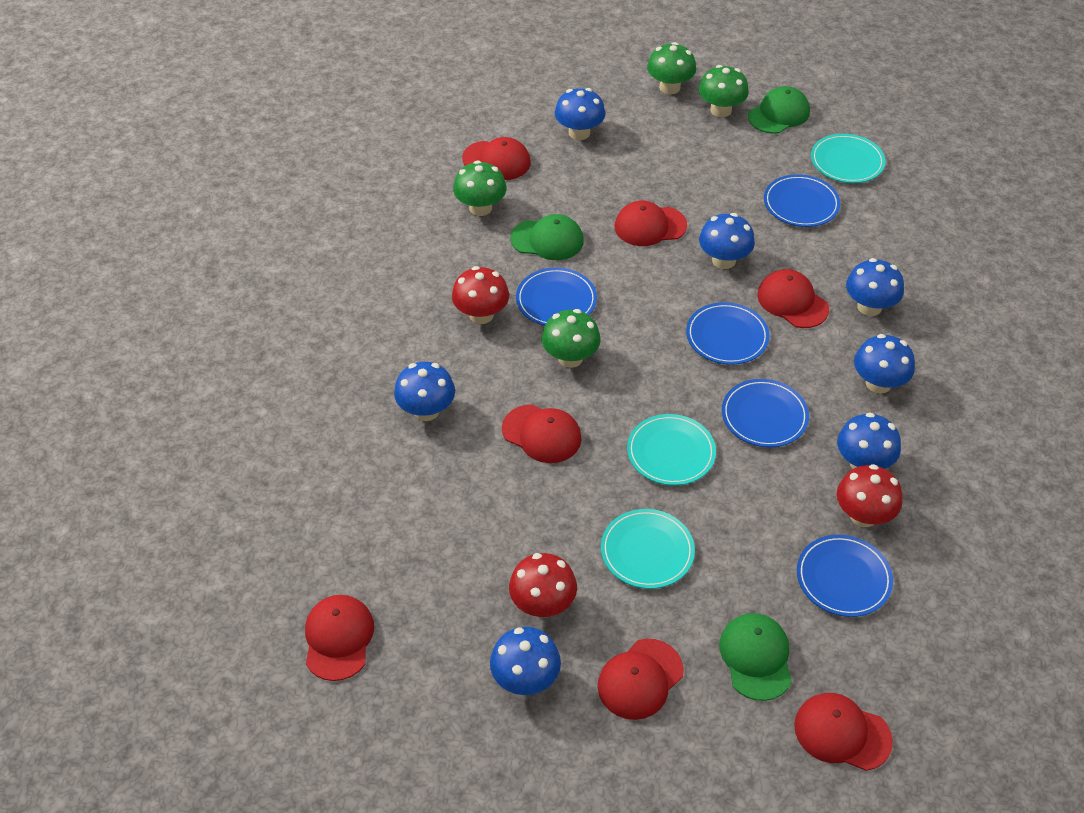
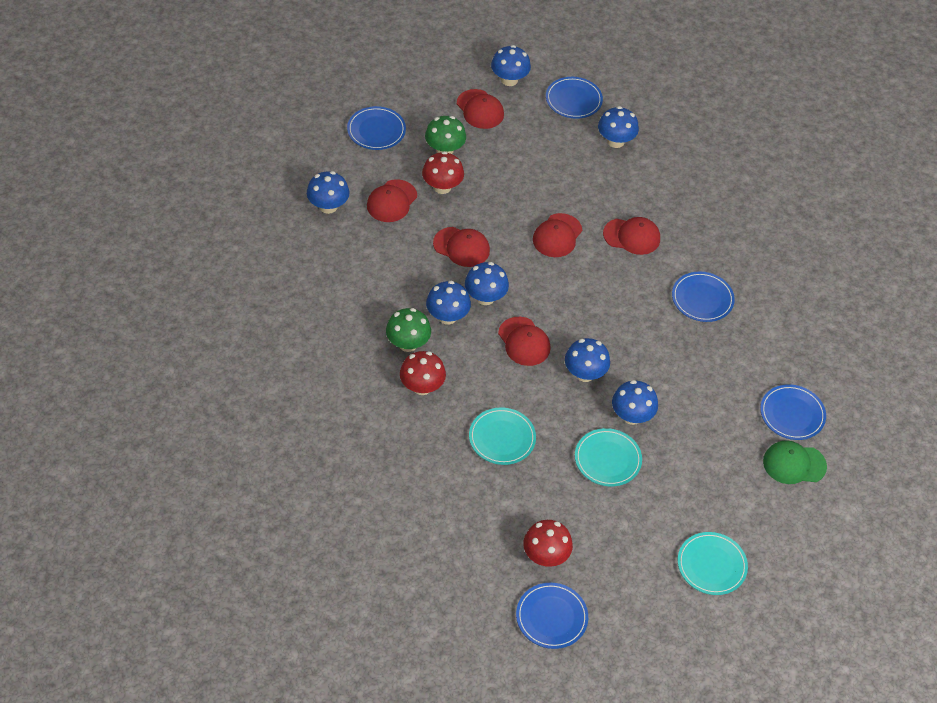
green cap: 3 -> 1
green mushroom: 4 -> 2
red cap: 7 -> 6

